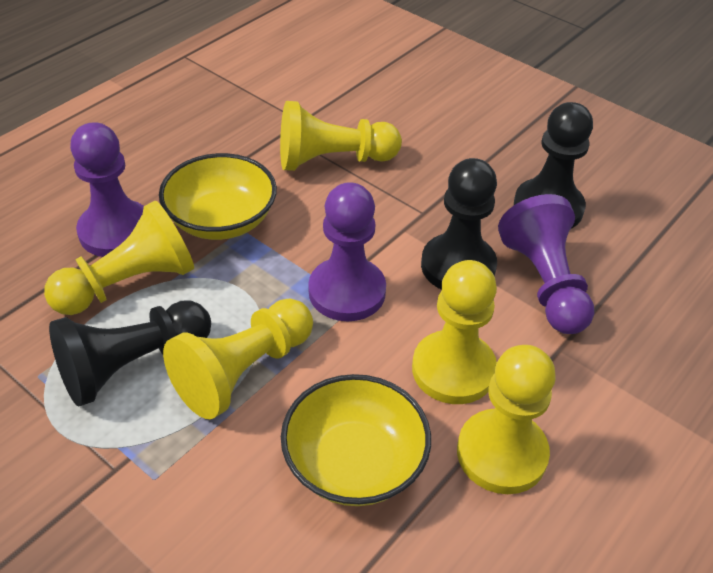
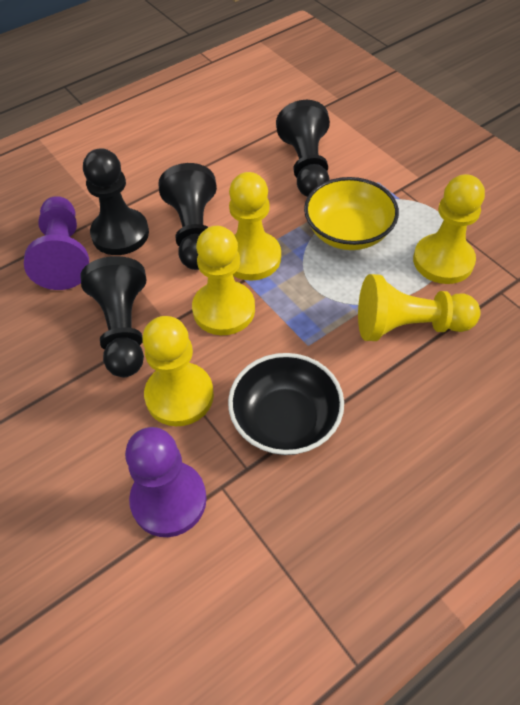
black bowl: 0 -> 1
black pawn: 3 -> 4
purple pawn: 3 -> 2
yellow bowl: 2 -> 1

